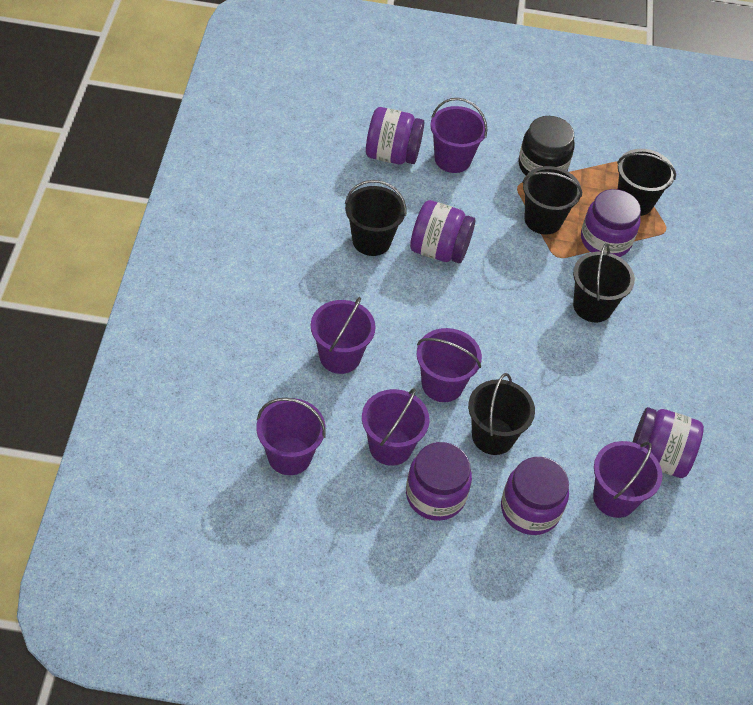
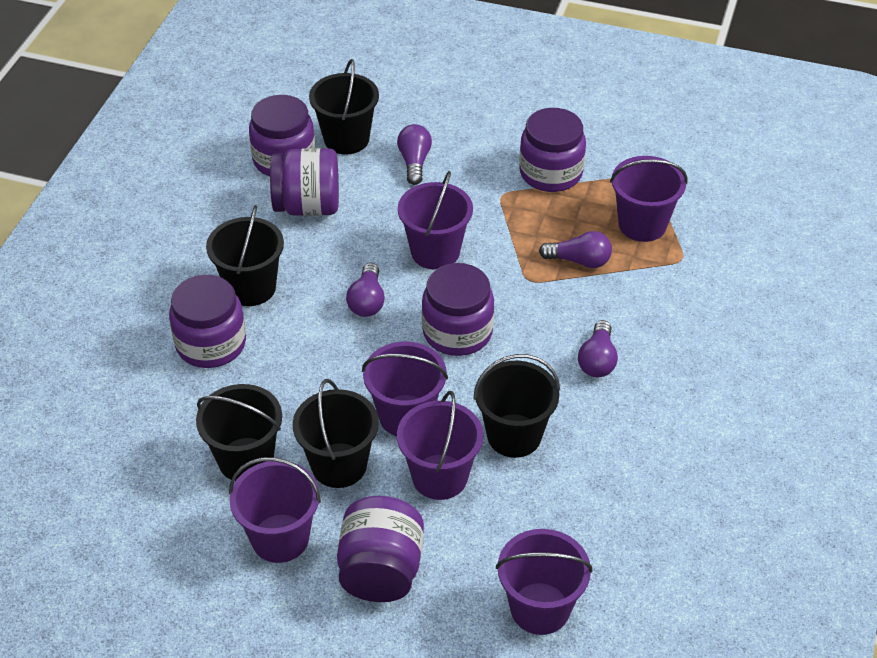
black jar: 1 -> 0
purple light bulb: 0 -> 4

